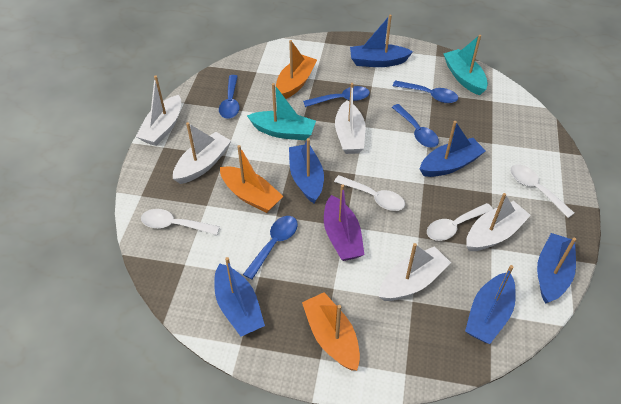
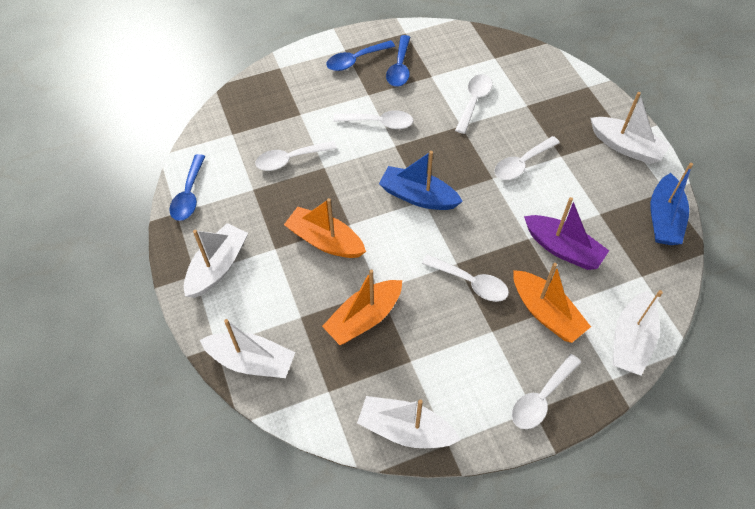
blue boat: 6 -> 2
blue spoon: 5 -> 3
turquoise boat: 2 -> 0
white spoon: 4 -> 6

